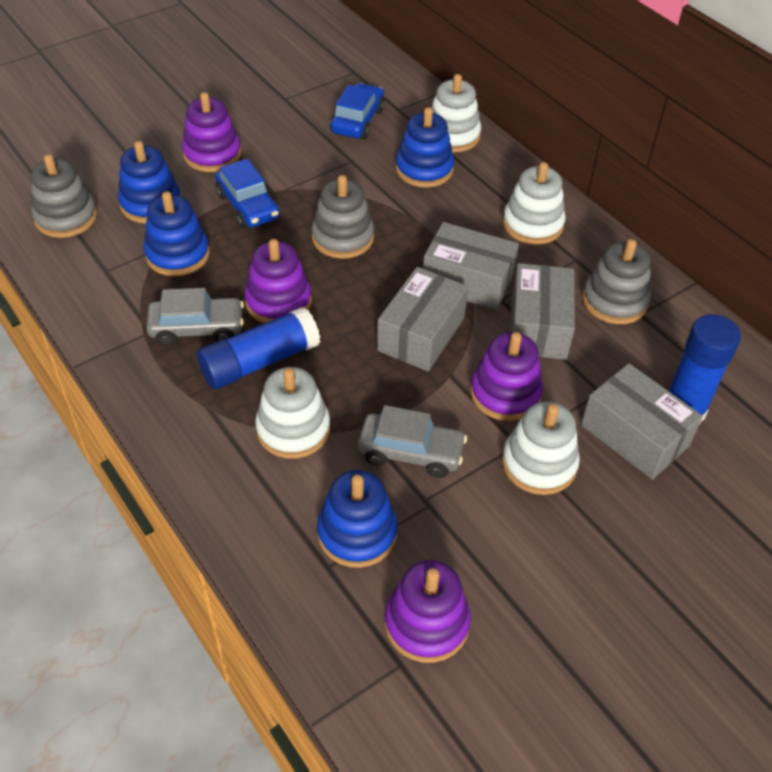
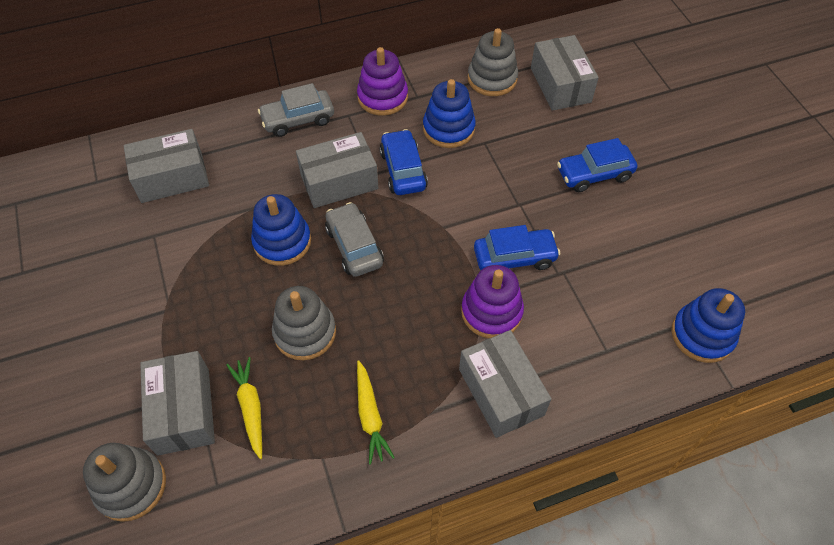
blue car: 2 -> 3
blue glue stick: 2 -> 0
blue stacking toy: 4 -> 3
grey box: 4 -> 5
purple stacking toy: 4 -> 2
white stacking toy: 4 -> 0
yellow carrot: 0 -> 2

